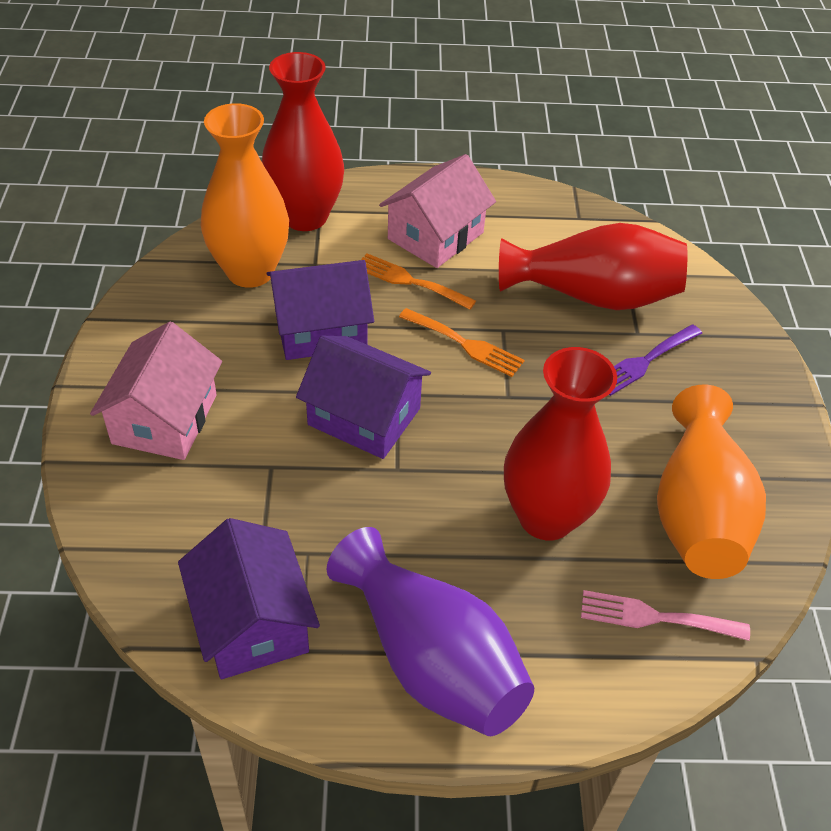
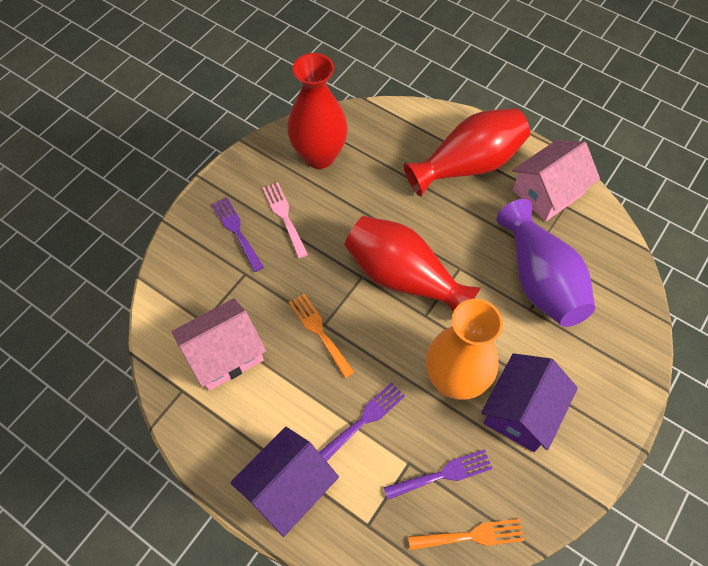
orange vase: 2 -> 1
purple fork: 1 -> 3
purple house: 3 -> 2

